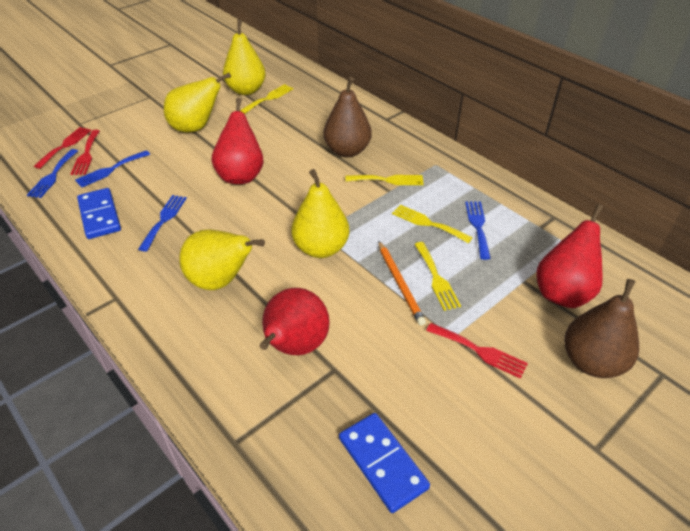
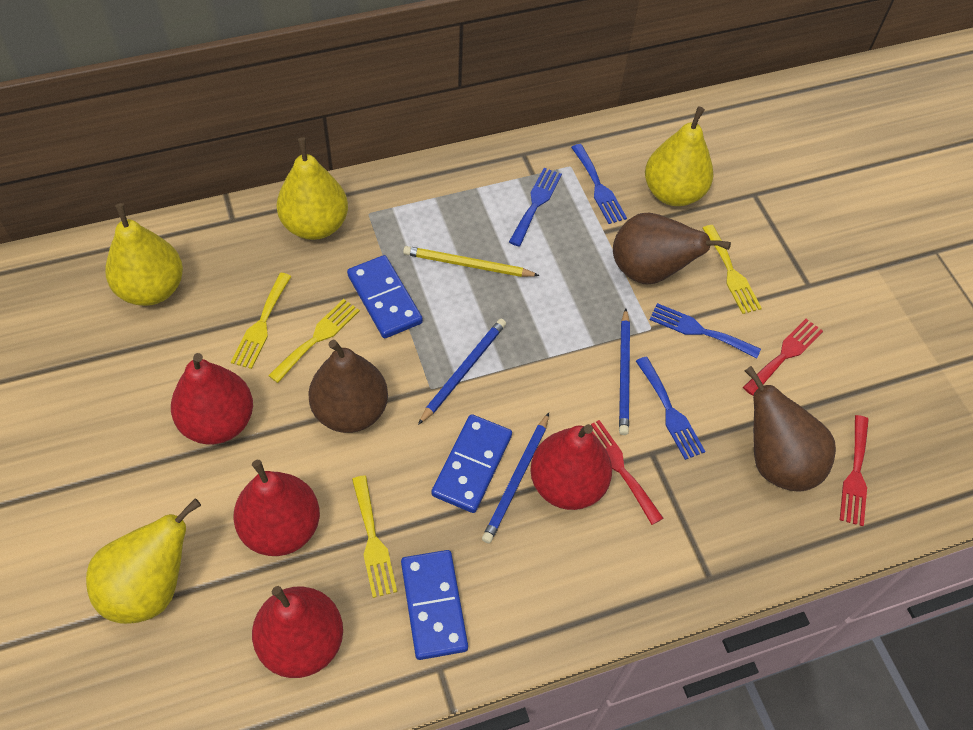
blue domino: 2 -> 3
blue pencil: 0 -> 3
brown pear: 2 -> 3
orange pencil: 1 -> 0
red pear: 3 -> 4
yellow pencil: 0 -> 1

